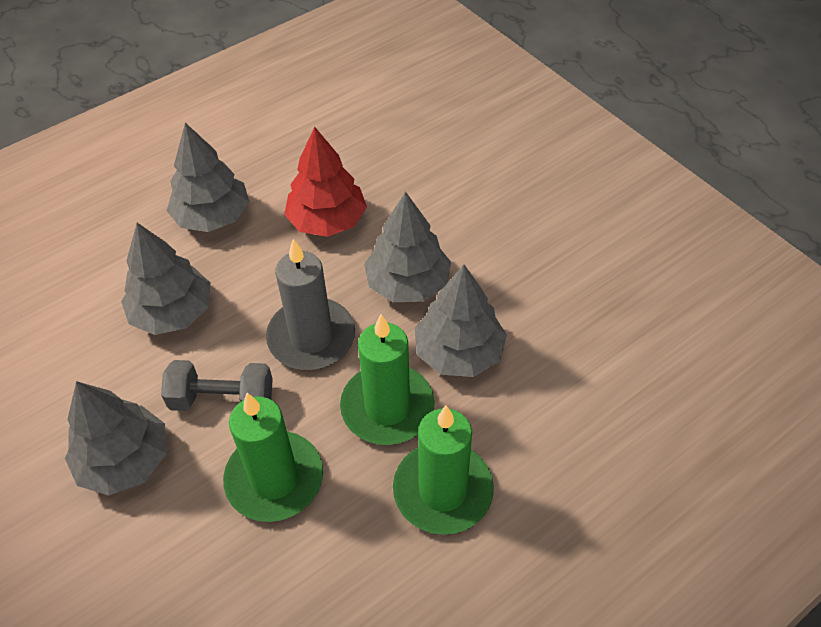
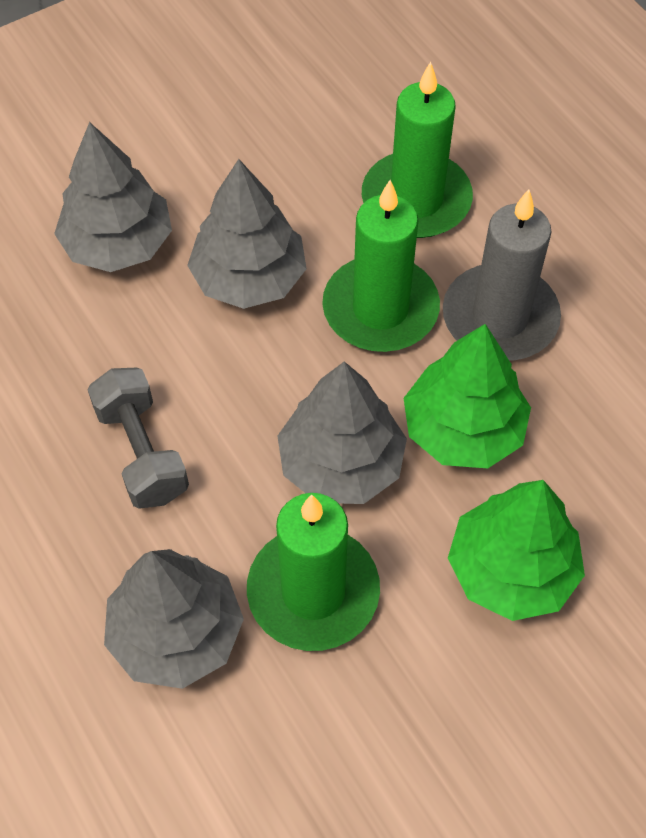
green tree: 0 -> 2
grey tree: 5 -> 4
red tree: 1 -> 0

